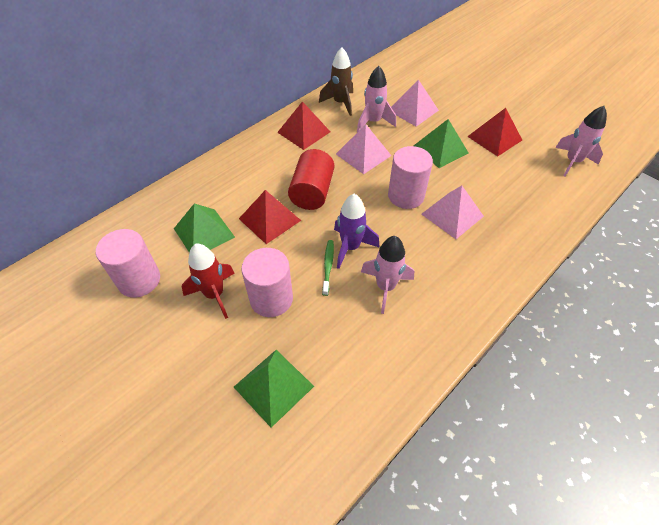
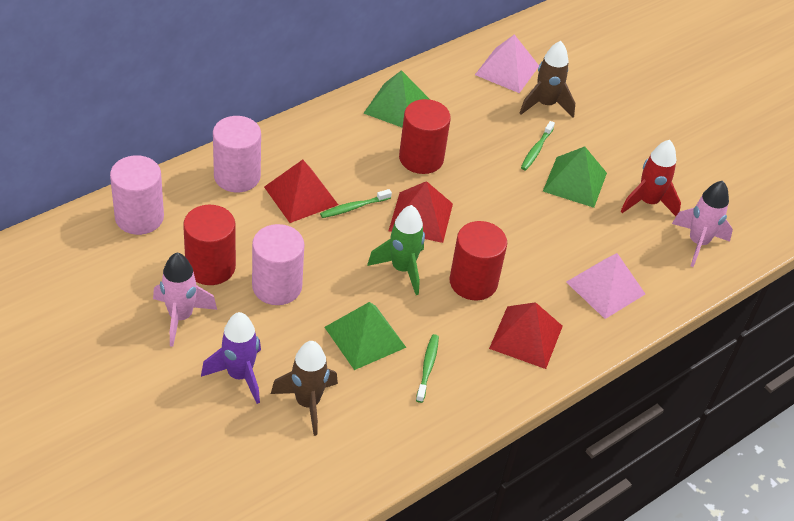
brown rocket: 1 -> 2
green rocket: 0 -> 1
green toothbrush: 1 -> 3
pink pyramid: 3 -> 2
pink rocket: 3 -> 2
red cylinder: 1 -> 3

